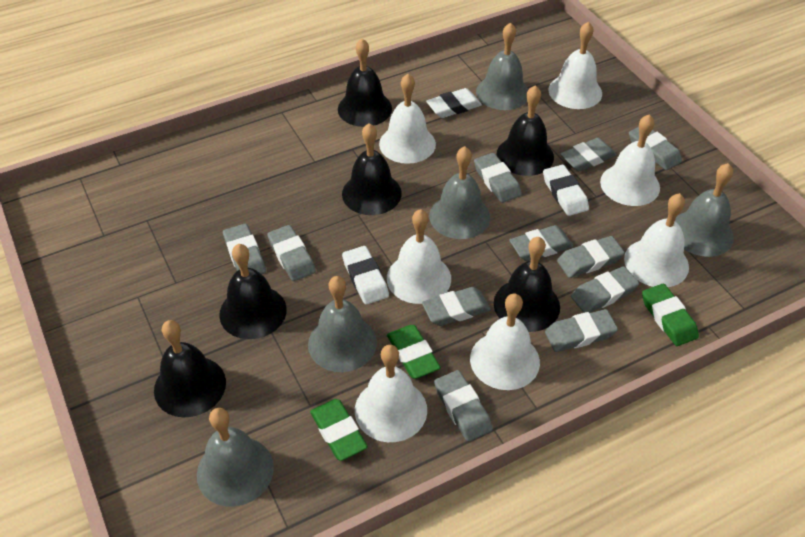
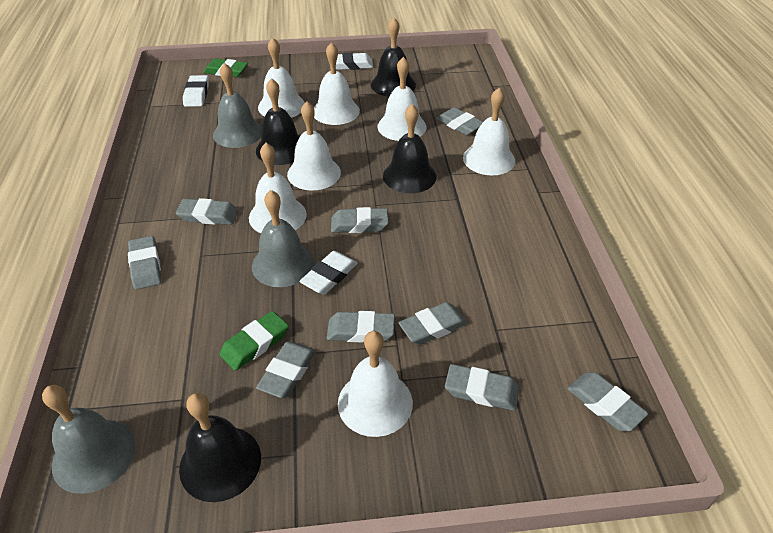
black bell: 6 -> 4
green eraser: 3 -> 2
grey bell: 5 -> 3
grey eraser: 11 -> 9

